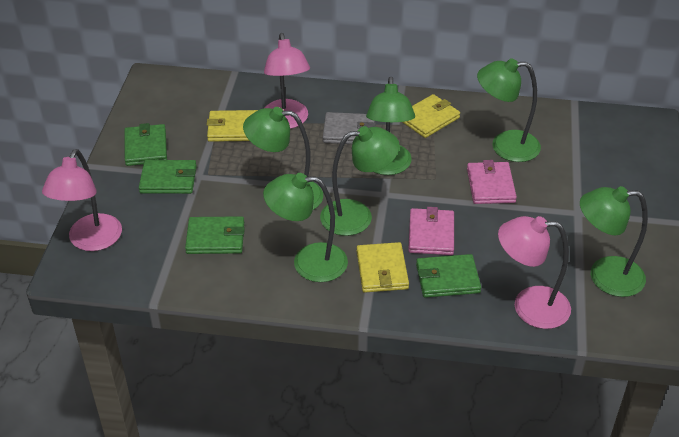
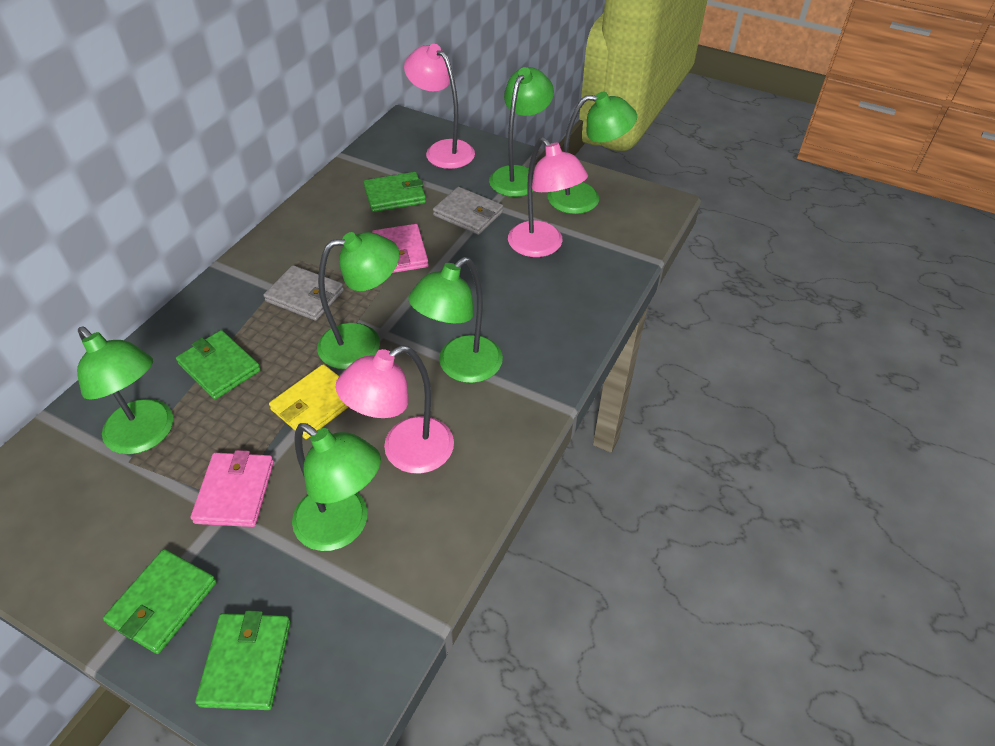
grey wallet: 1 -> 2
yellow wallet: 3 -> 1

